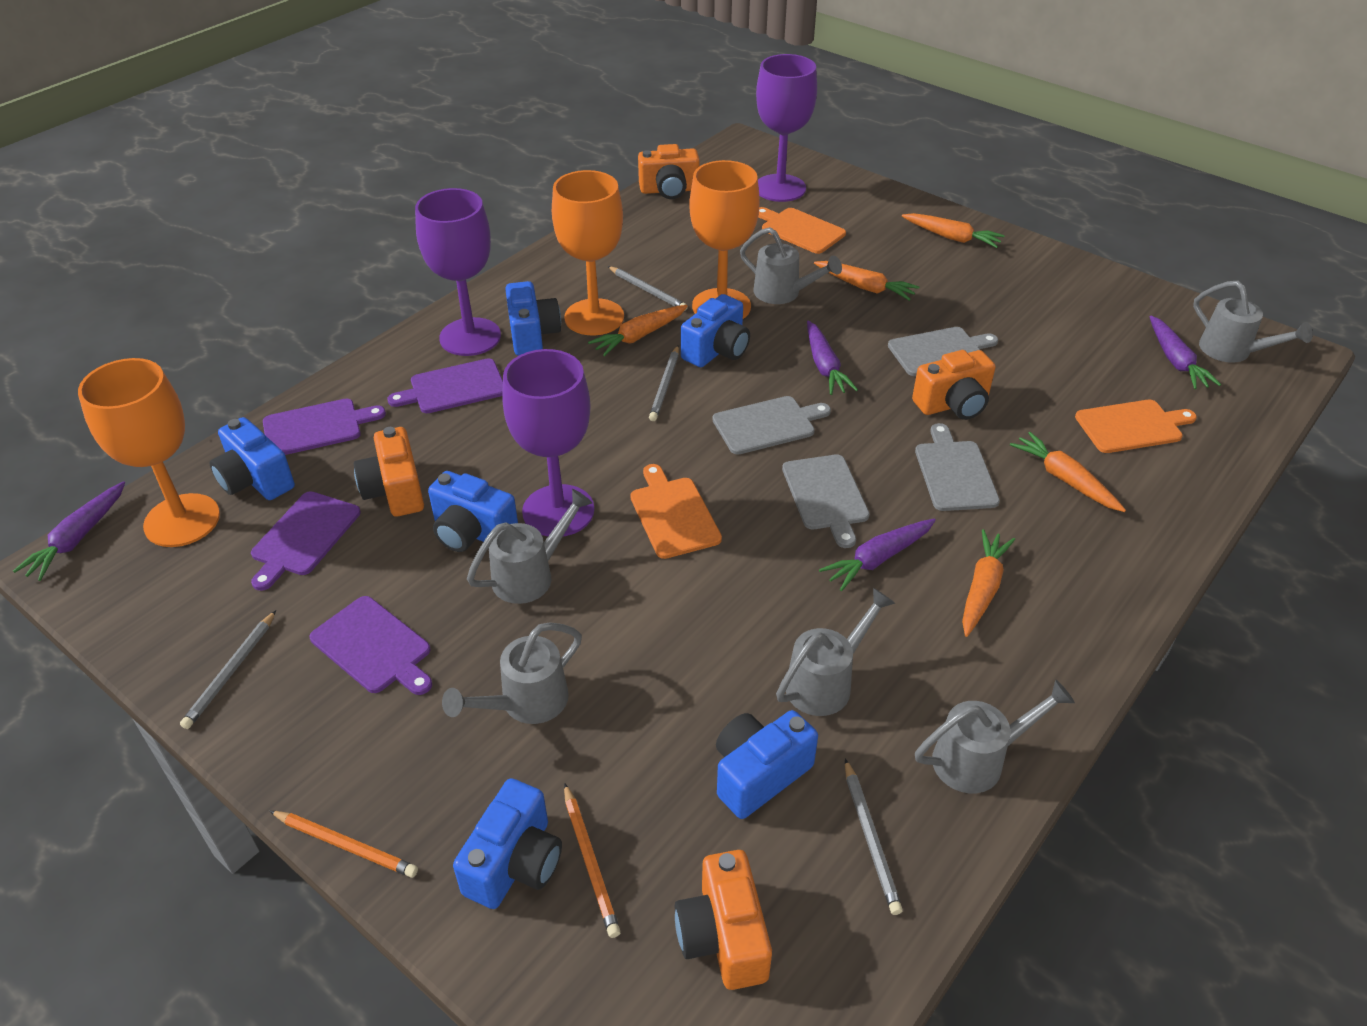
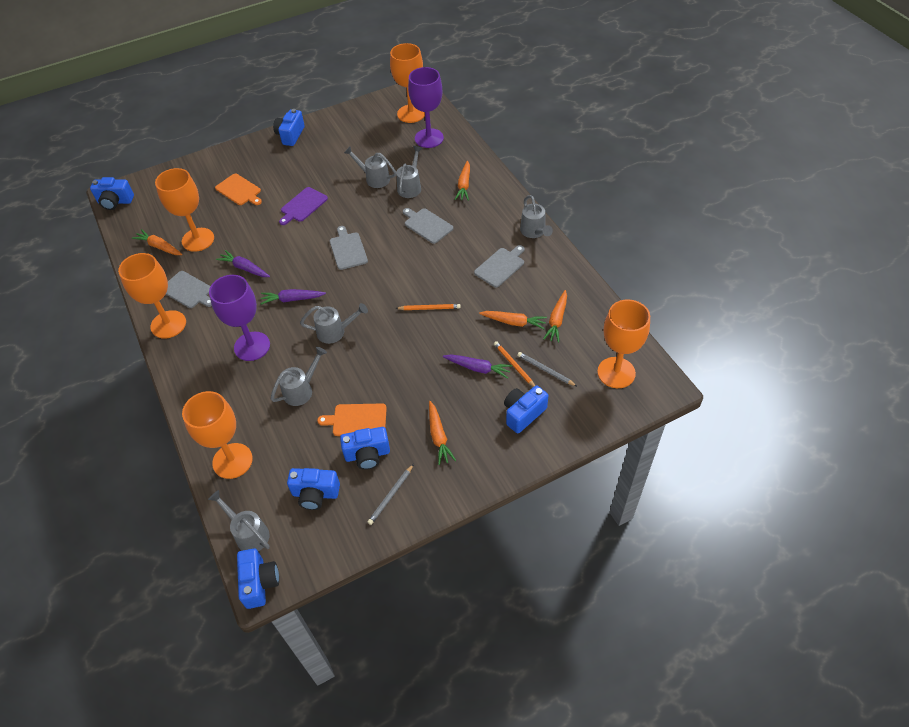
grey pencil: 4 -> 2
orange camera: 4 -> 0
orange cutting board: 3 -> 2
orange goblet: 3 -> 5
purple carrot: 4 -> 3
purple cutting board: 4 -> 1
purple goblet: 3 -> 2

